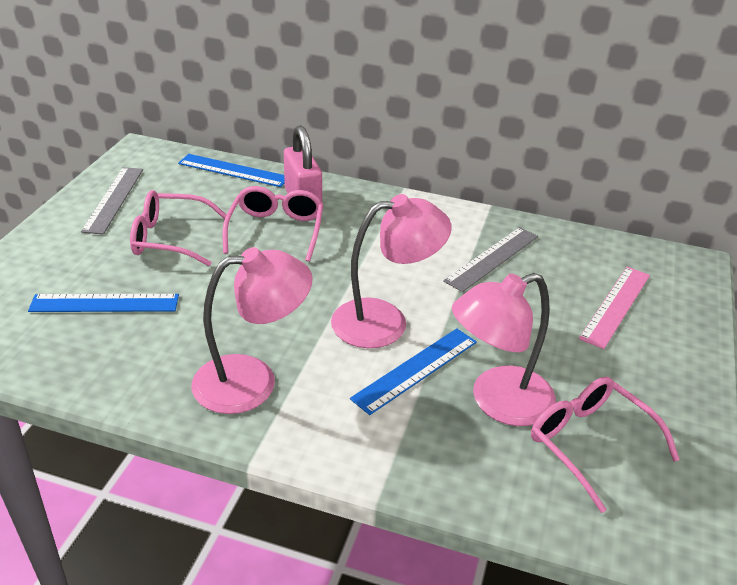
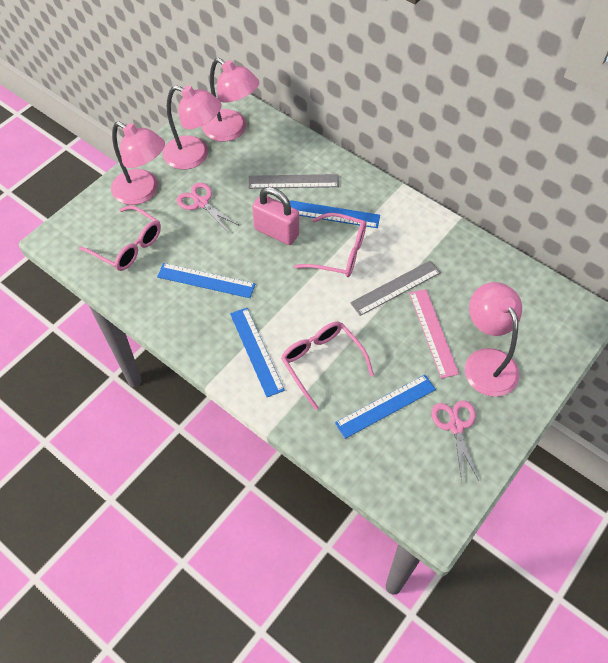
blue ruler: 3 -> 4
pink lamp: 3 -> 4
pink scissors: 0 -> 2

